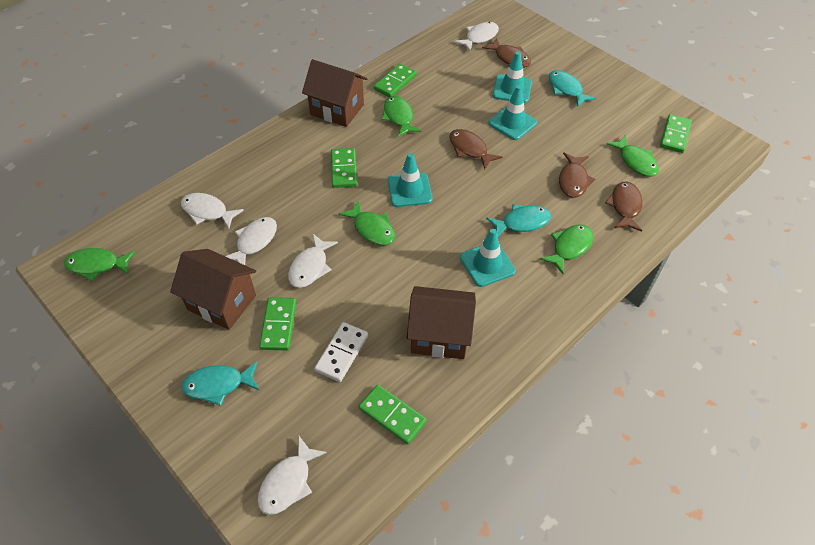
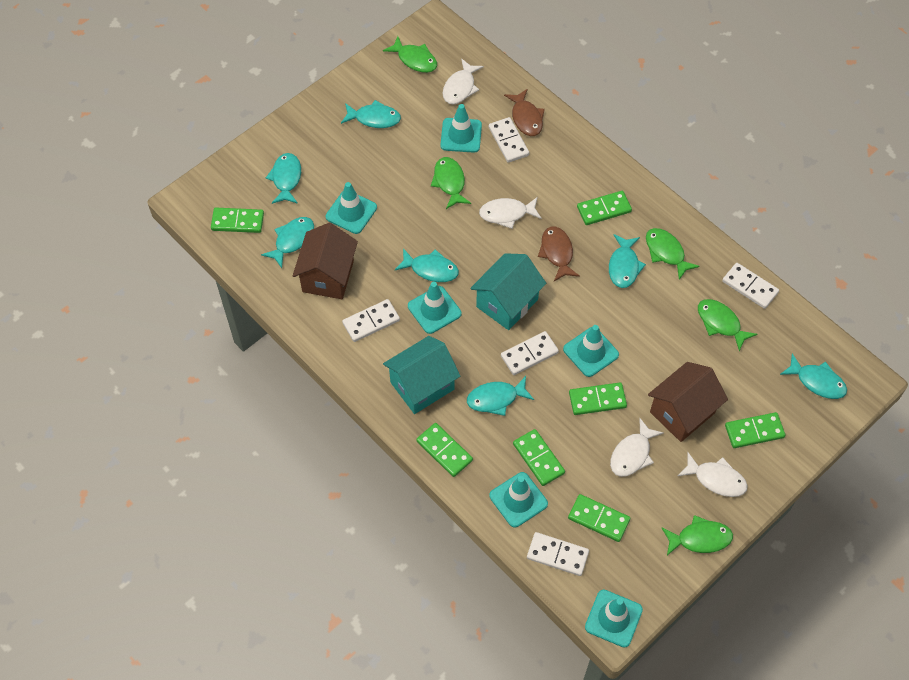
brown fish: 4 -> 2
brown house: 3 -> 2
green domino: 5 -> 7
turquoise fish: 3 -> 7
turquoise house: 0 -> 2
turquoise traffic cone: 4 -> 6
white domino: 1 -> 5
white fish: 5 -> 4

